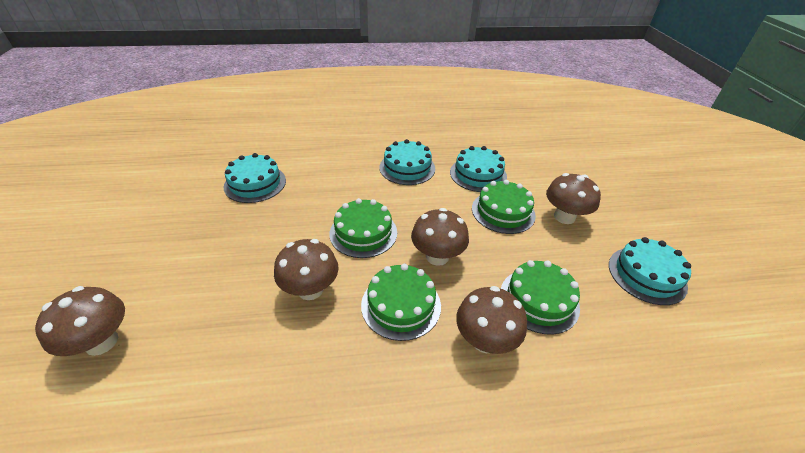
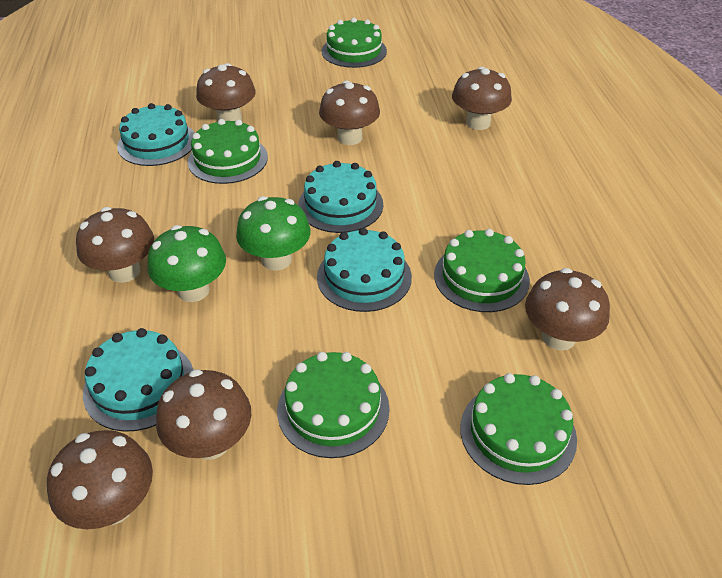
brown mushroom: 5 -> 7
green cake: 4 -> 5
green mushroom: 0 -> 2

